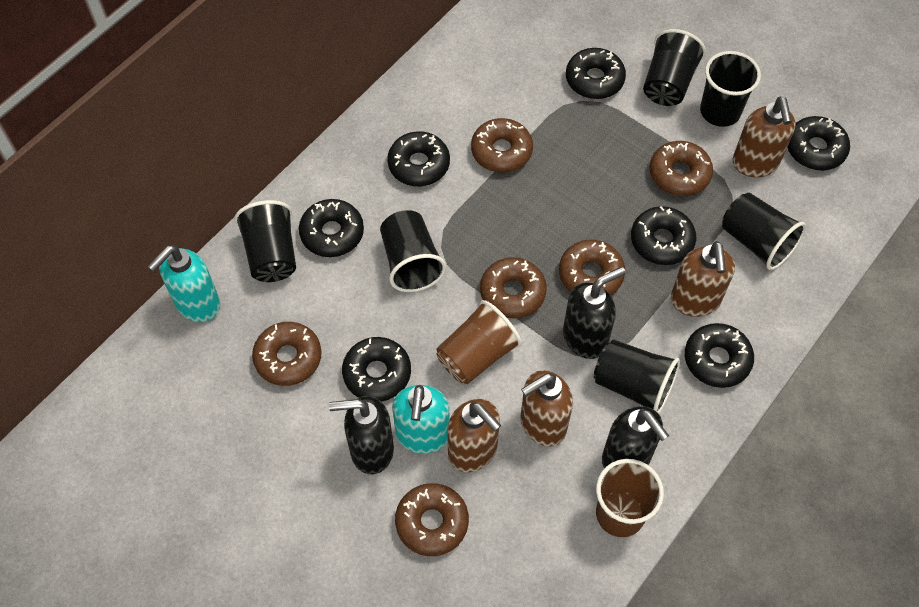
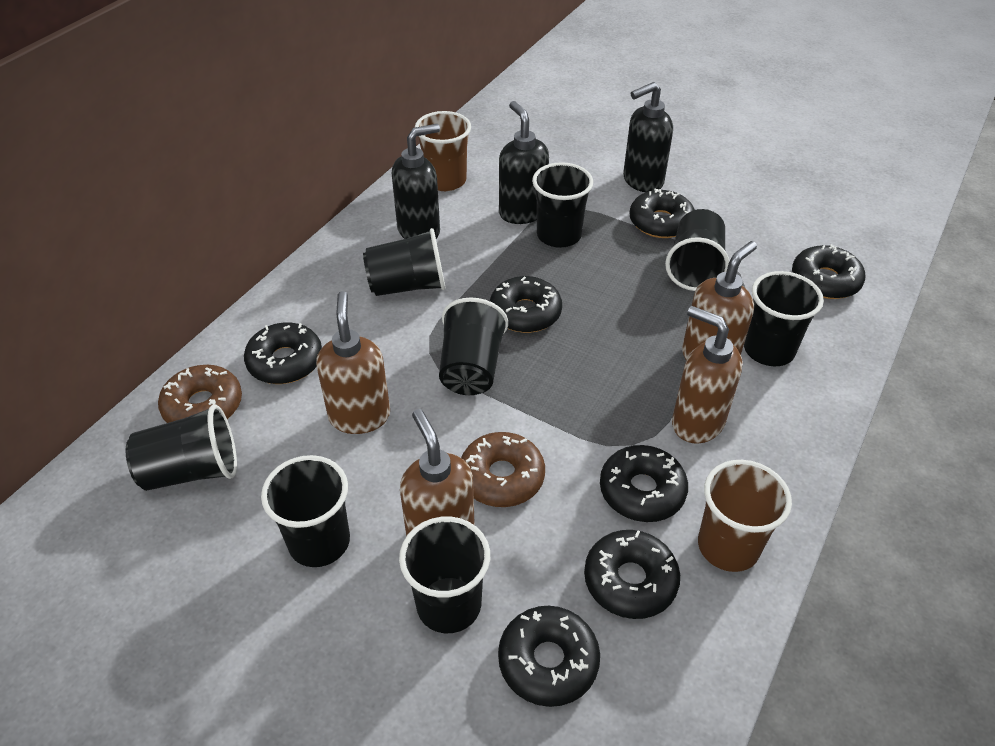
black cup: 6 -> 8
brown donut: 6 -> 2
turquoise soap dispenser: 2 -> 0

